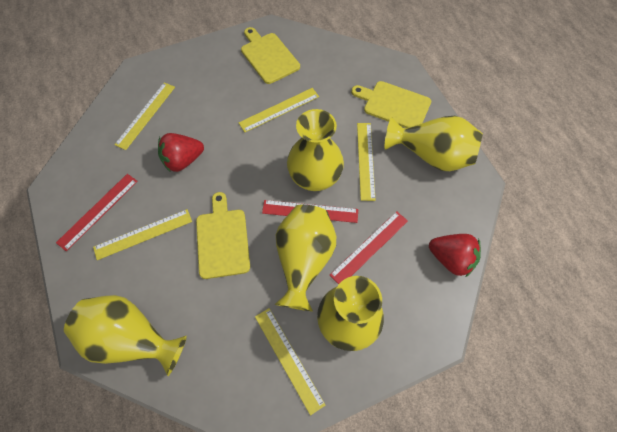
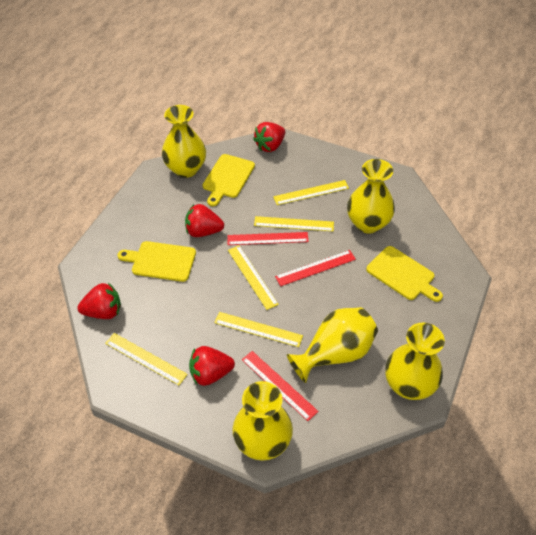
red strawberry: 2 -> 4

